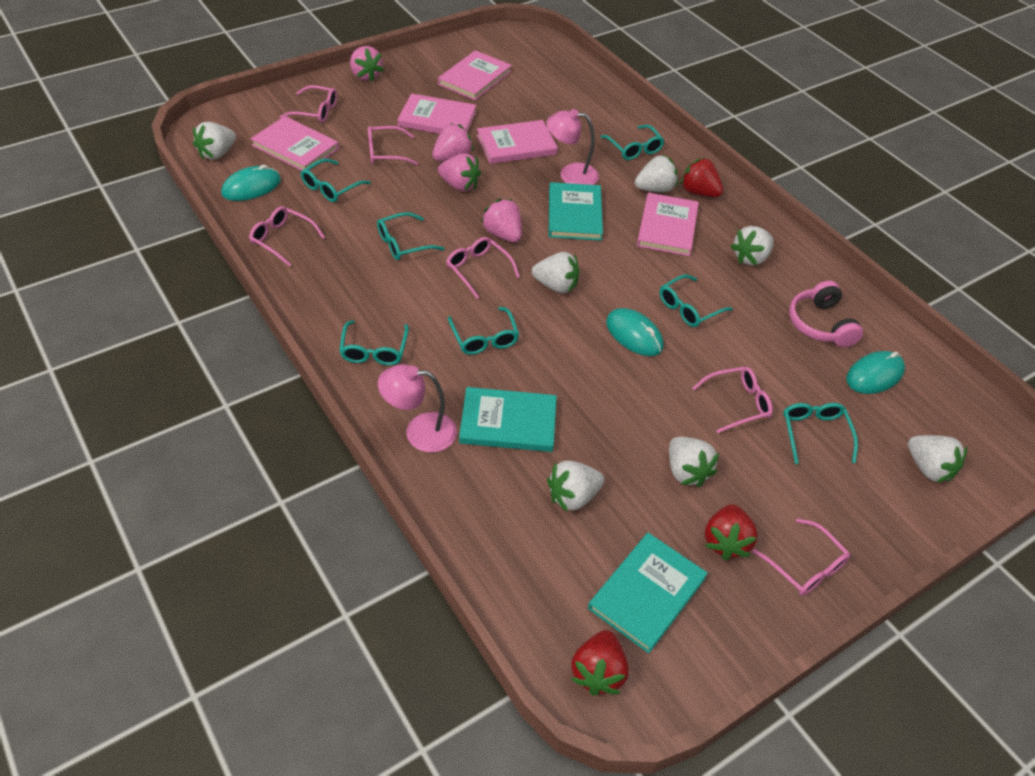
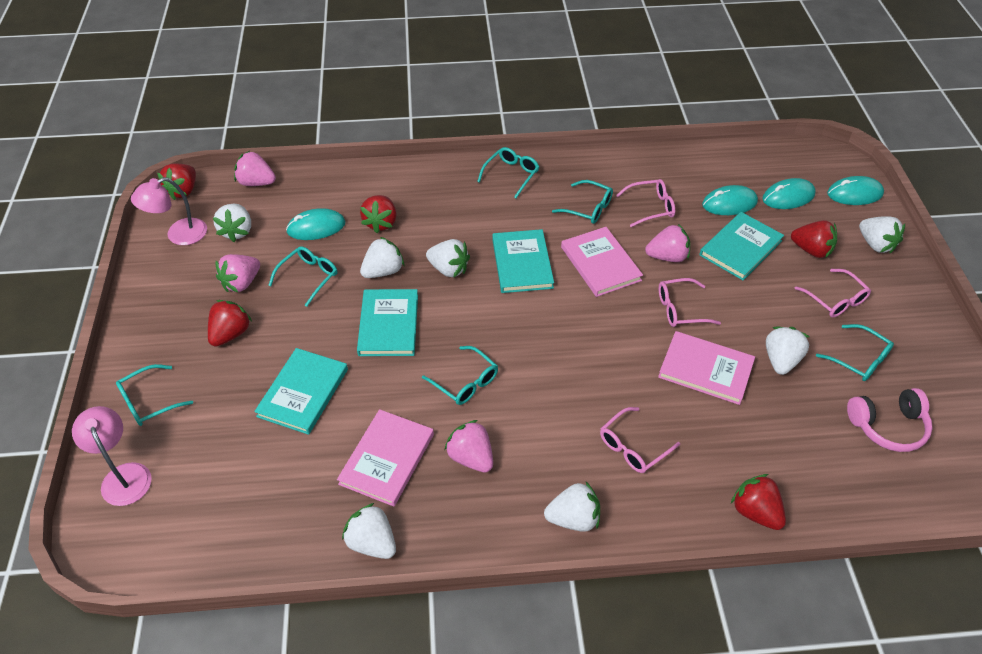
pink book: 5 -> 3
pink glasses: 6 -> 4
red strawberry: 3 -> 5
turquoise book: 3 -> 4
turquoise glasses: 7 -> 6
turquoise mouse: 3 -> 4

